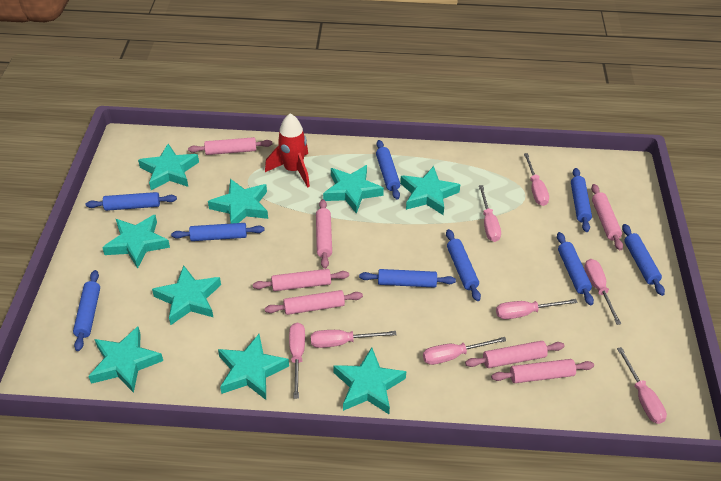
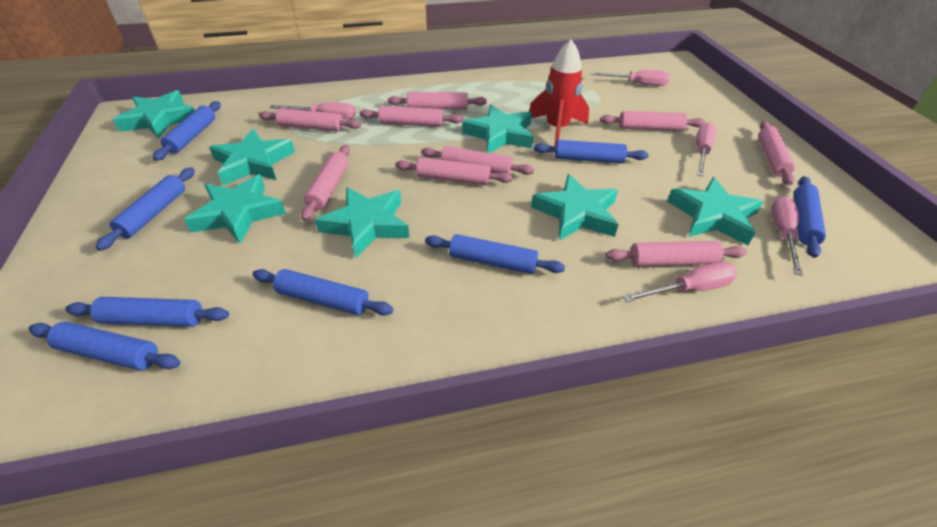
blue rolling pin: 9 -> 8
pink rolling pin: 7 -> 9
pink screwdriver: 8 -> 5
turquoise star: 9 -> 7

